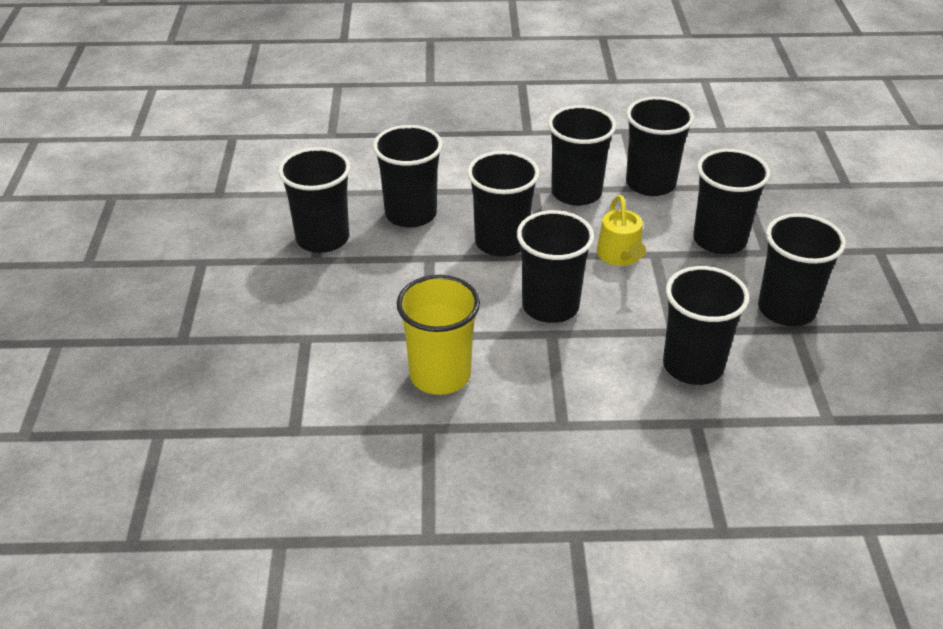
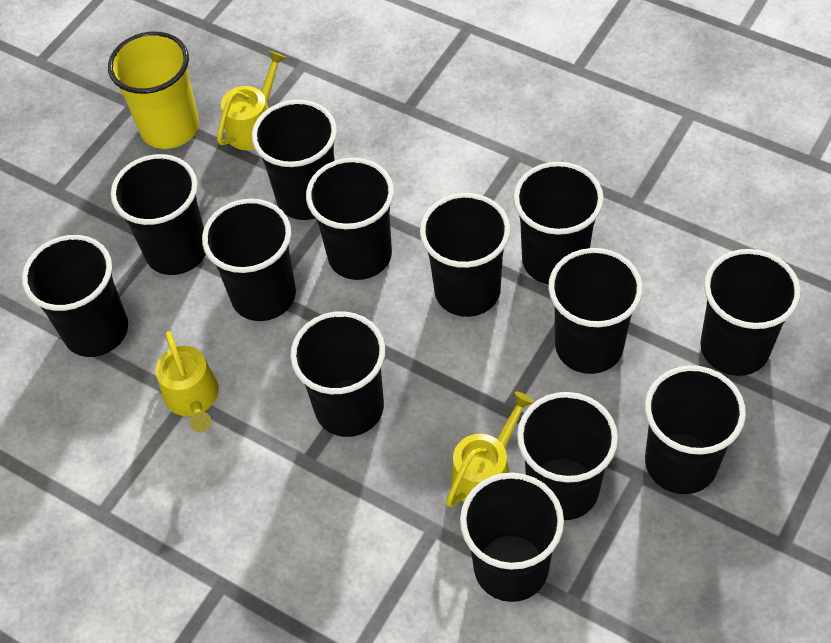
black cup: 9 -> 13
yellow watering can: 1 -> 3

